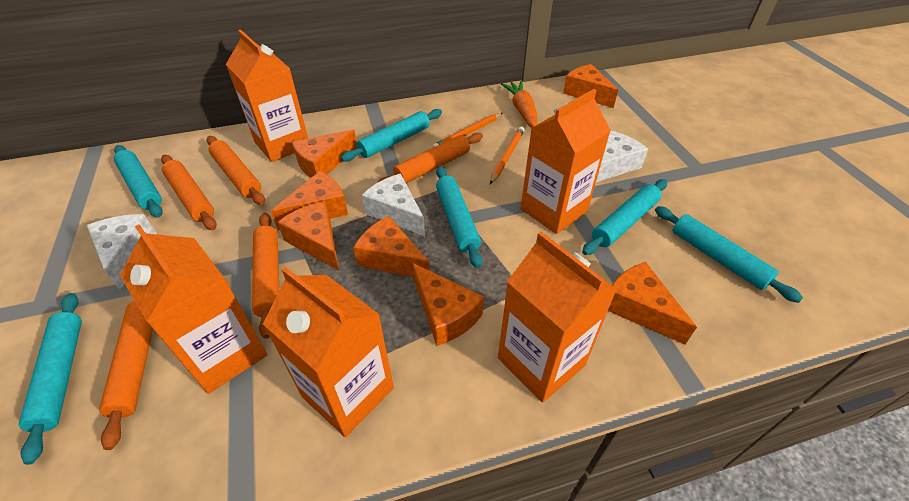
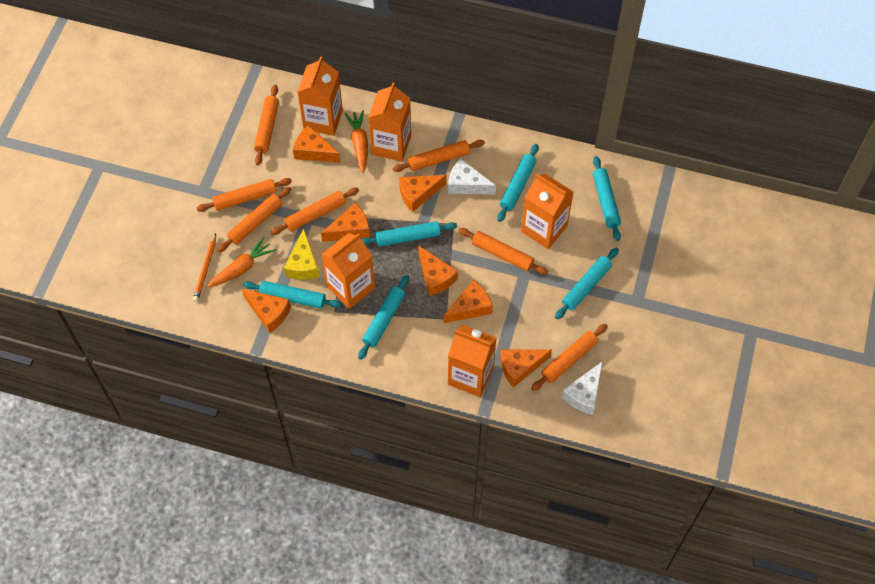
orange carrot: 1 -> 2
orange pencil: 2 -> 1
orange rolling pin: 5 -> 7
white cheese: 3 -> 2
yellow cheese: 0 -> 1

